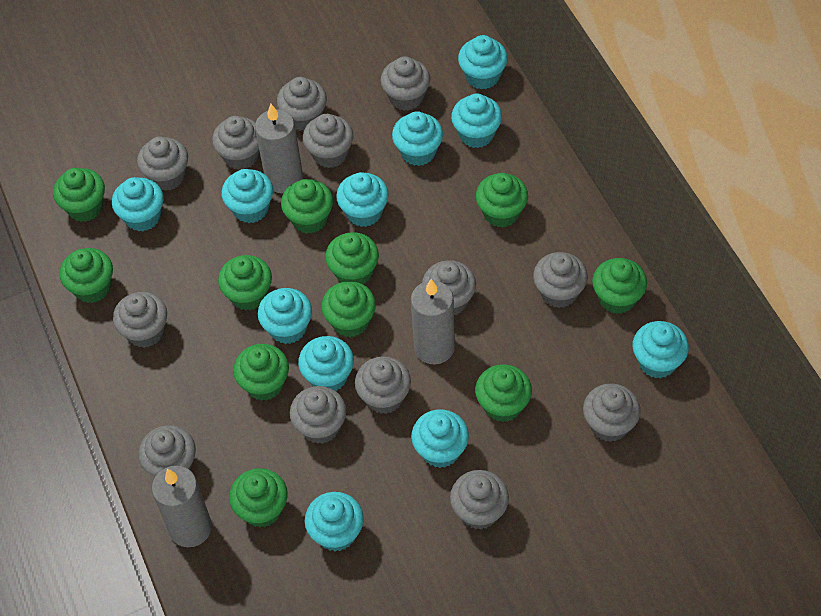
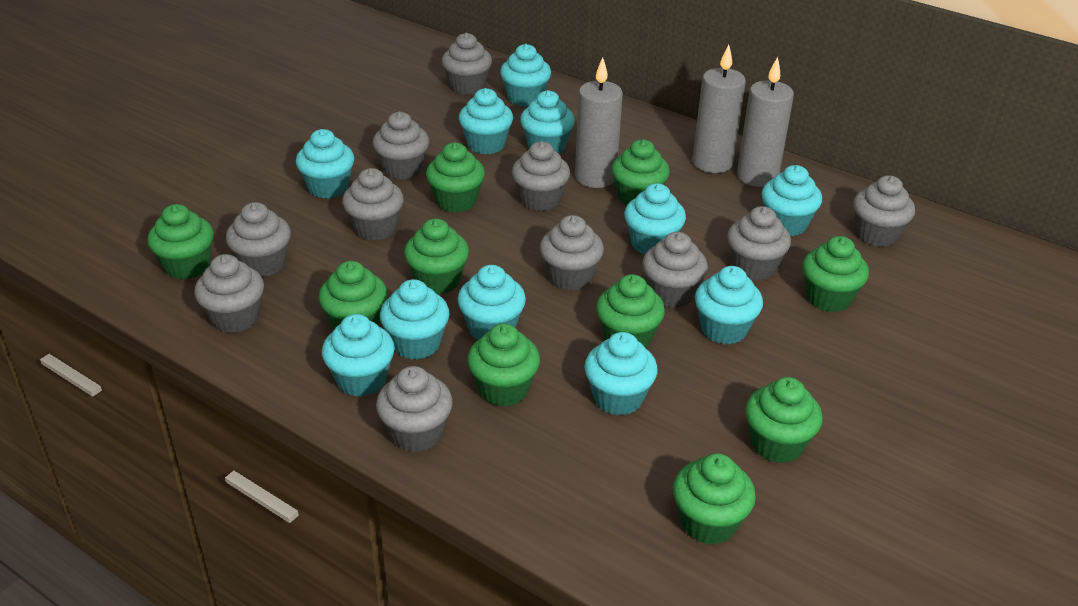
green cupcake: 11 -> 10
grey cupcake: 13 -> 11

